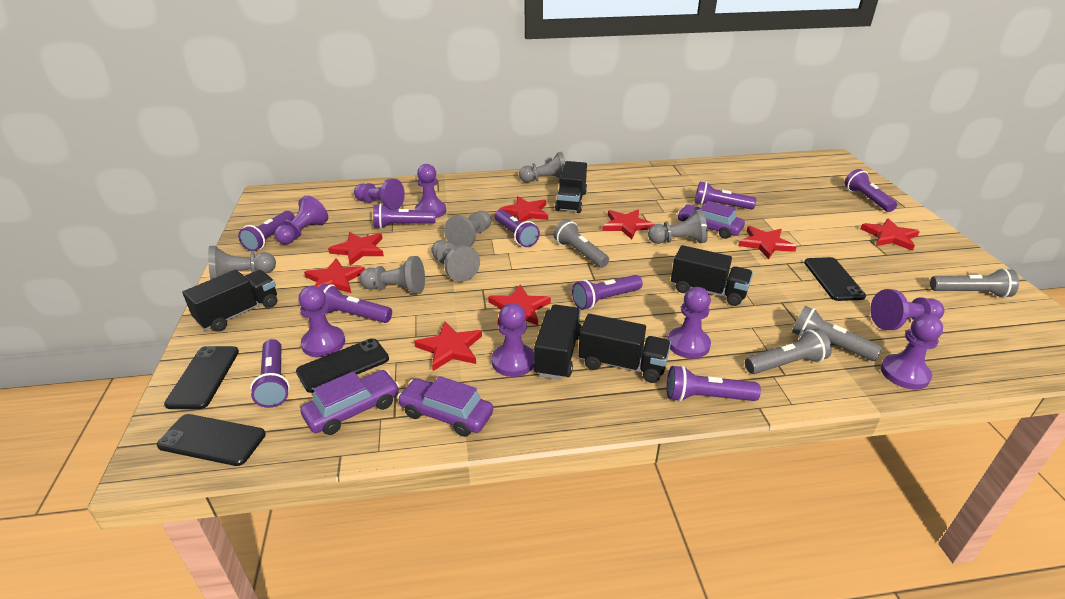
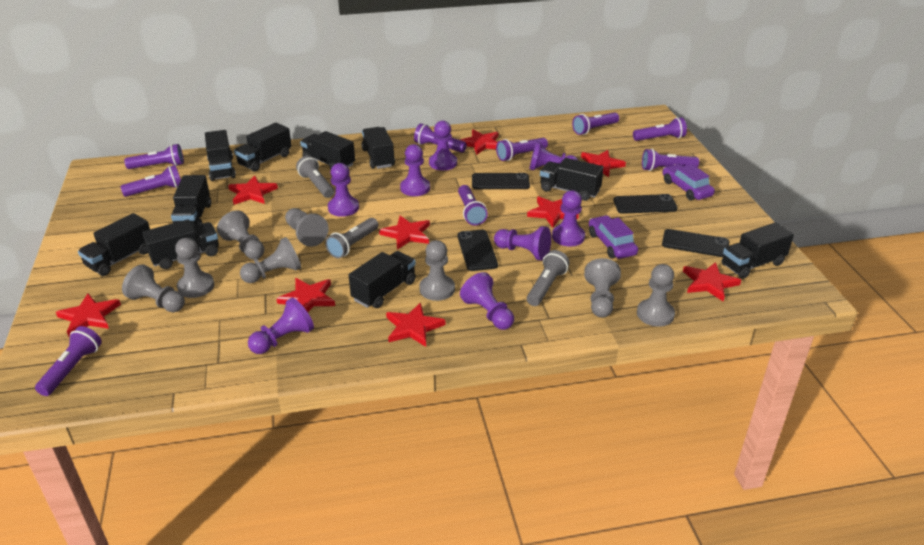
black truck: 5 -> 10
grey flashlight: 4 -> 3
grey pawn: 6 -> 8
purple car: 3 -> 2
red star: 8 -> 9

